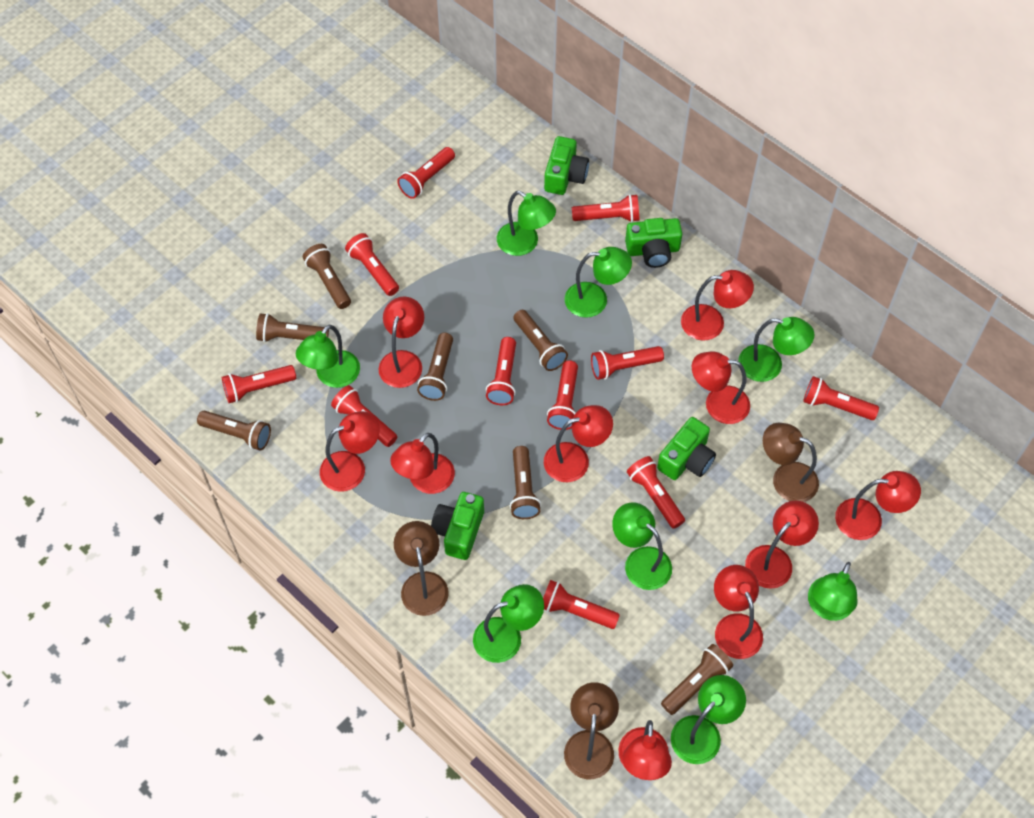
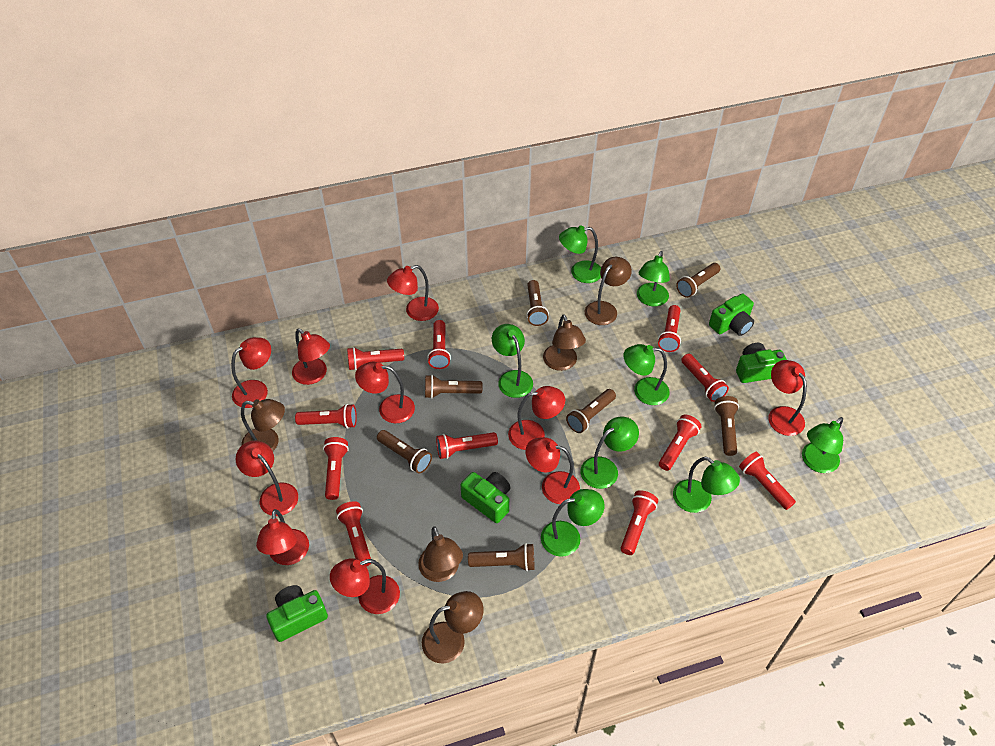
brown lamp: 3 -> 5

